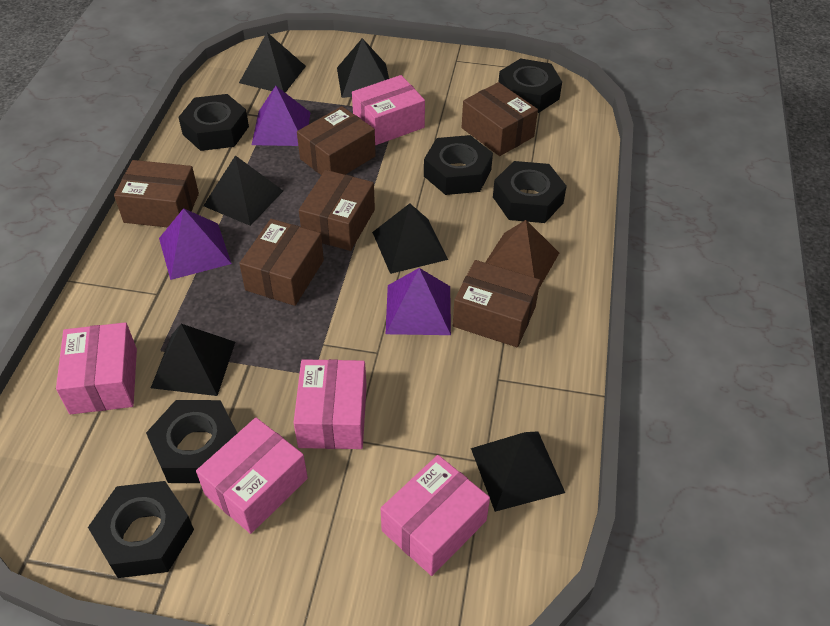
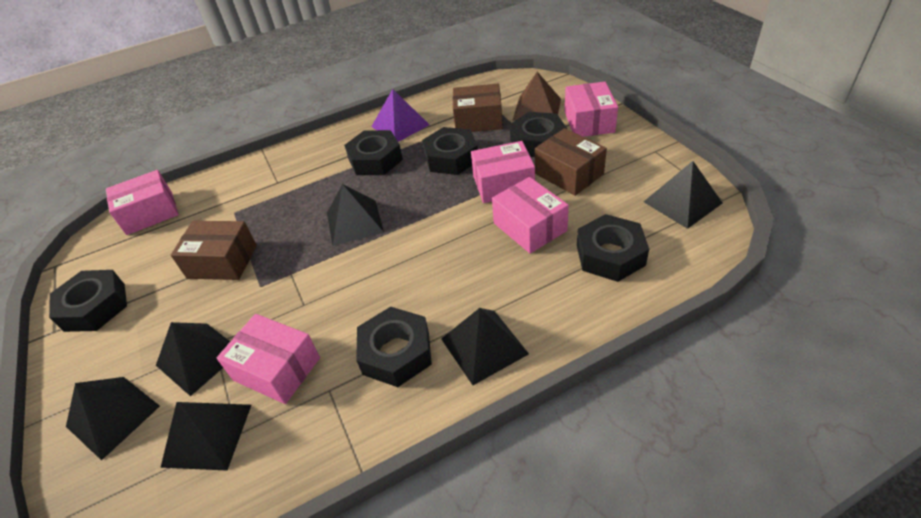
brown box: 6 -> 3
purple pyramid: 3 -> 1

